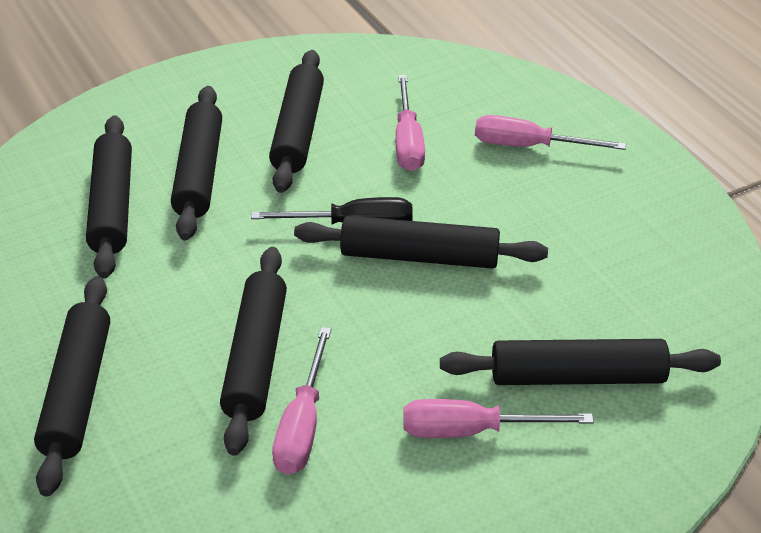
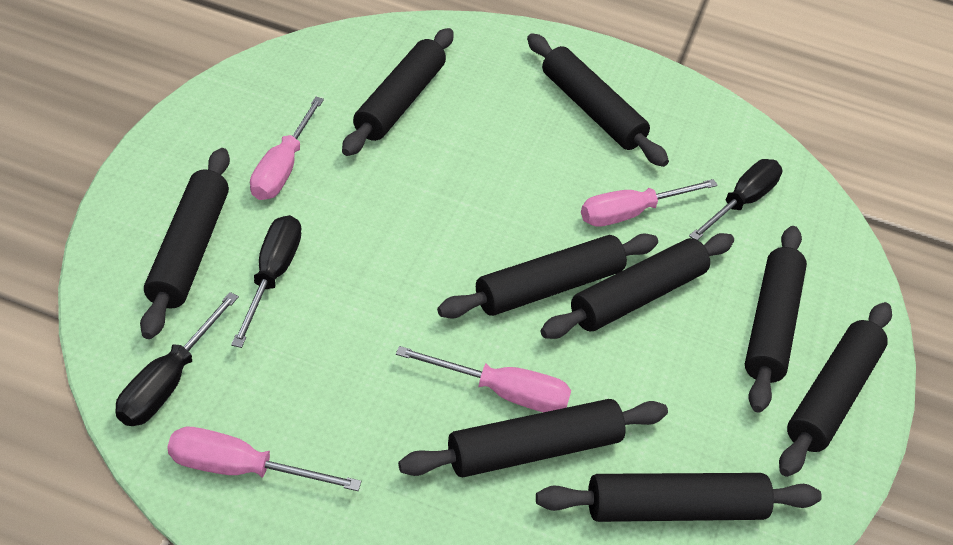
black rolling pin: 7 -> 9
black screwdriver: 1 -> 3

